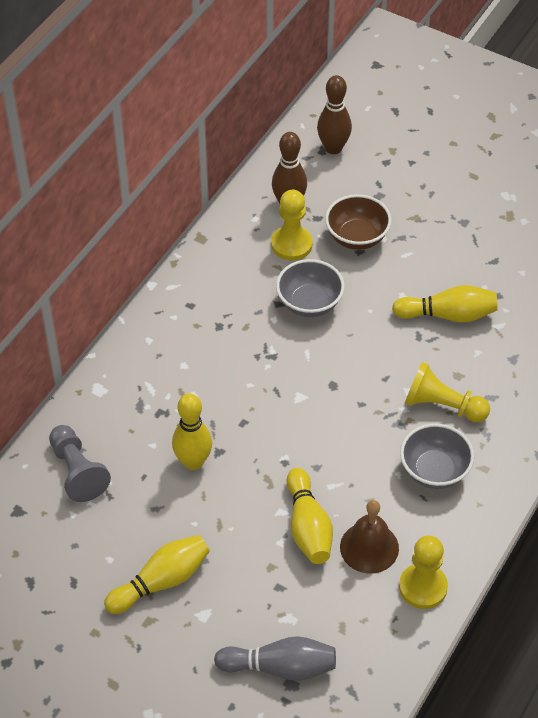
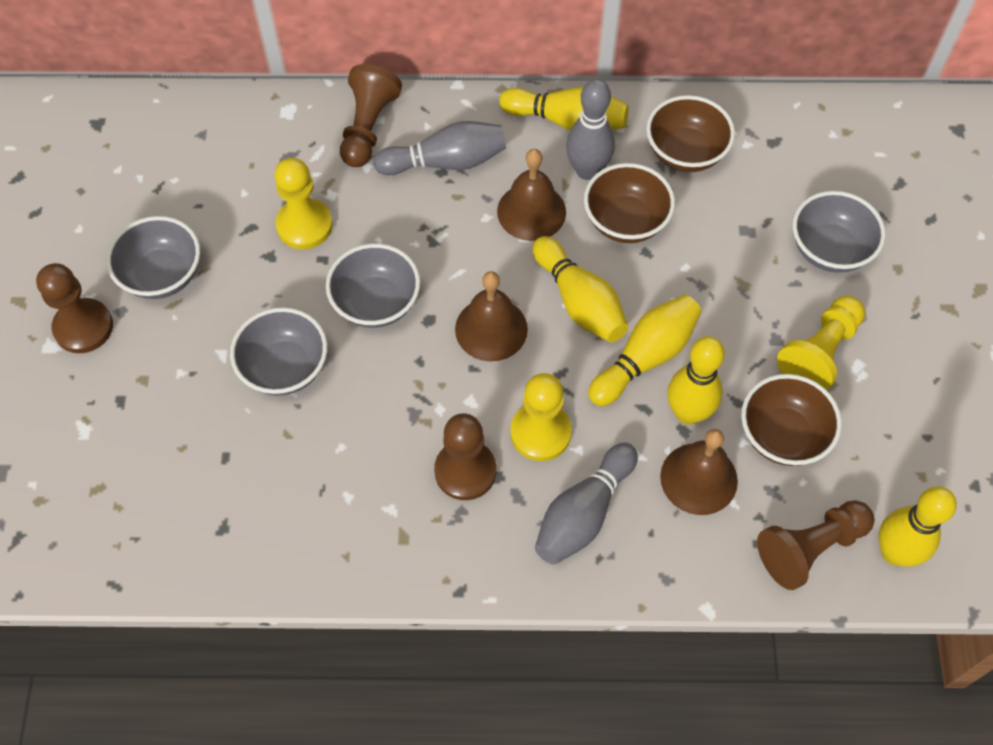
brown bell: 1 -> 3
brown bowl: 1 -> 3
brown bowling pin: 2 -> 0
brown pawn: 0 -> 4
grey bowl: 2 -> 4
grey bowling pin: 1 -> 3
grey pawn: 1 -> 0
yellow bowling pin: 4 -> 5

